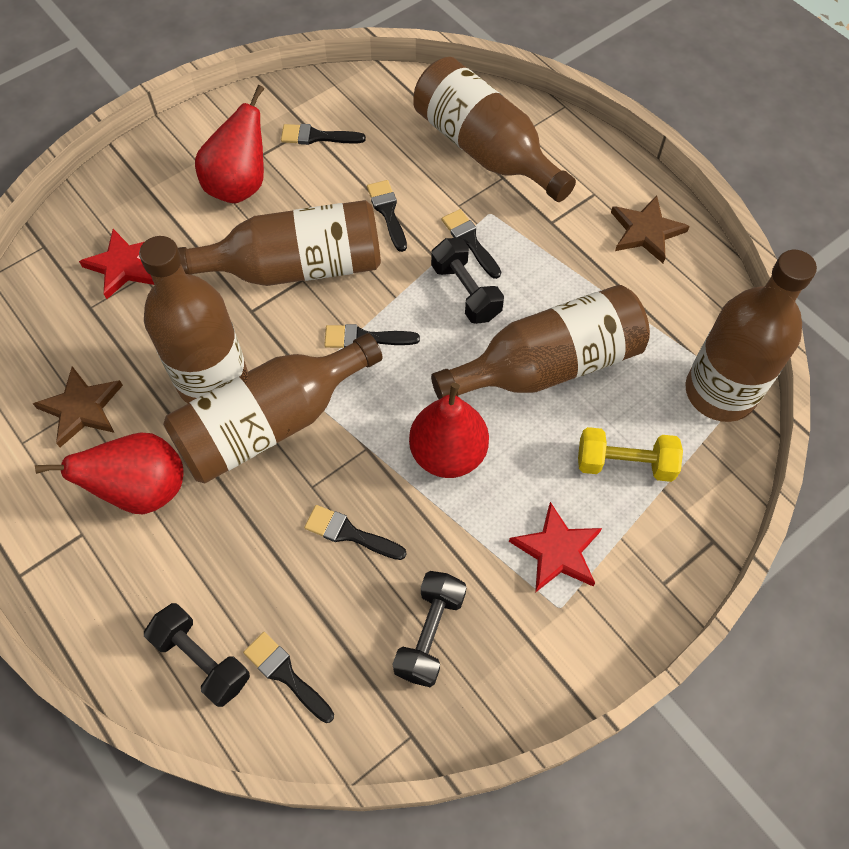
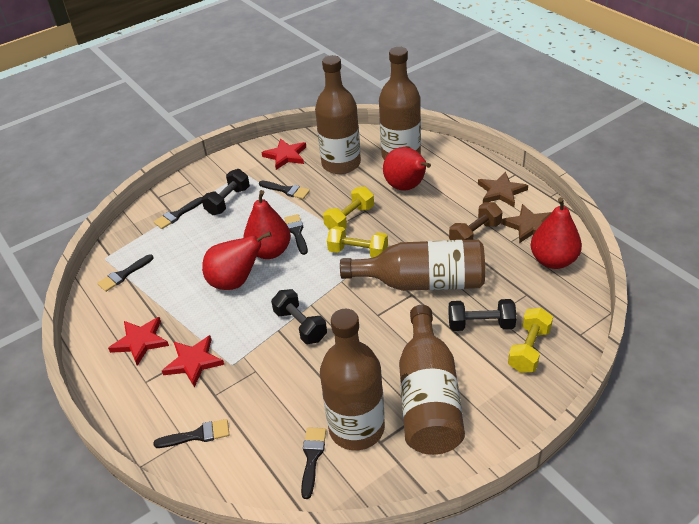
brown bottle: 6 -> 5
brown dumbbell: 0 -> 1
red pear: 3 -> 4
red star: 2 -> 3
yellow dumbbell: 1 -> 3

